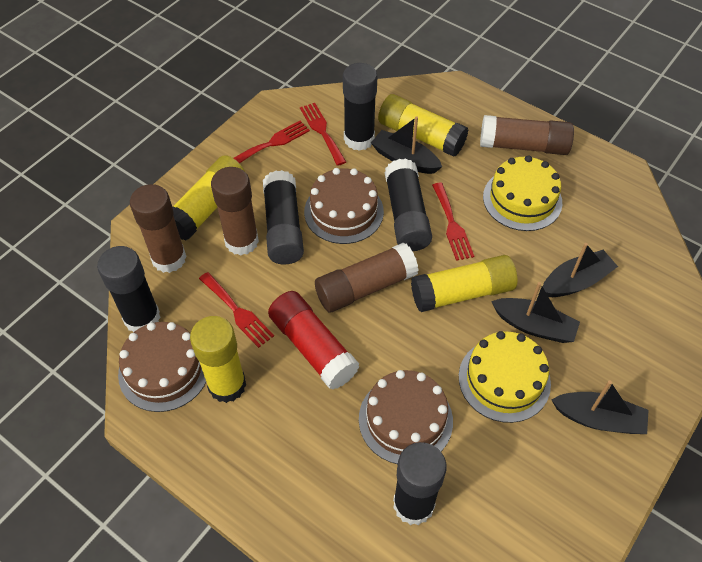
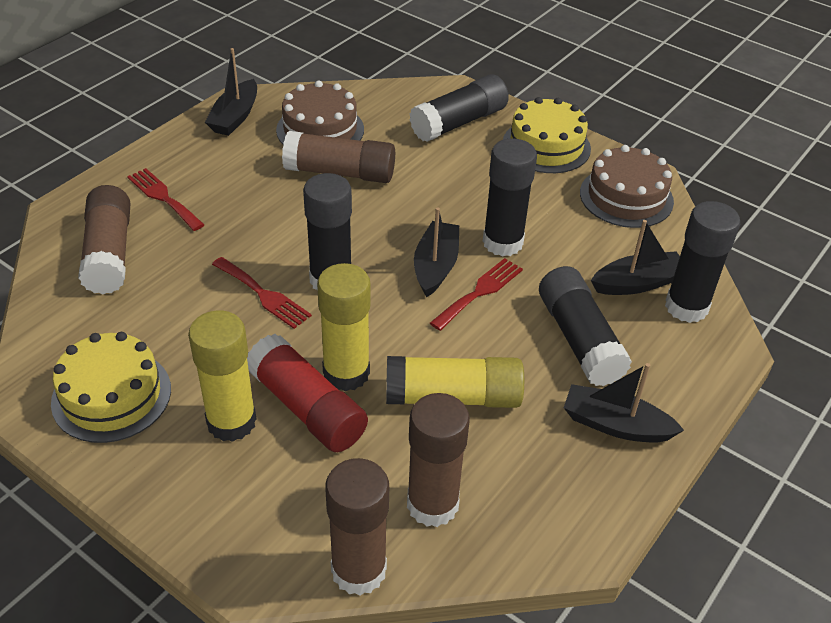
brown cake: 3 -> 2
red fork: 4 -> 3
yellow glue stick: 4 -> 3

